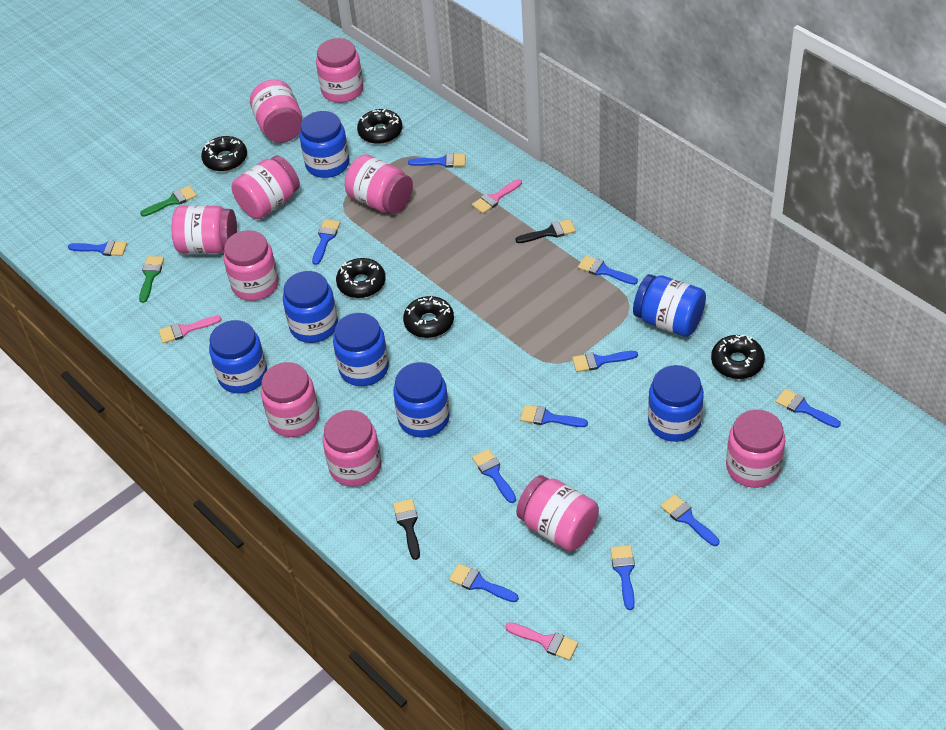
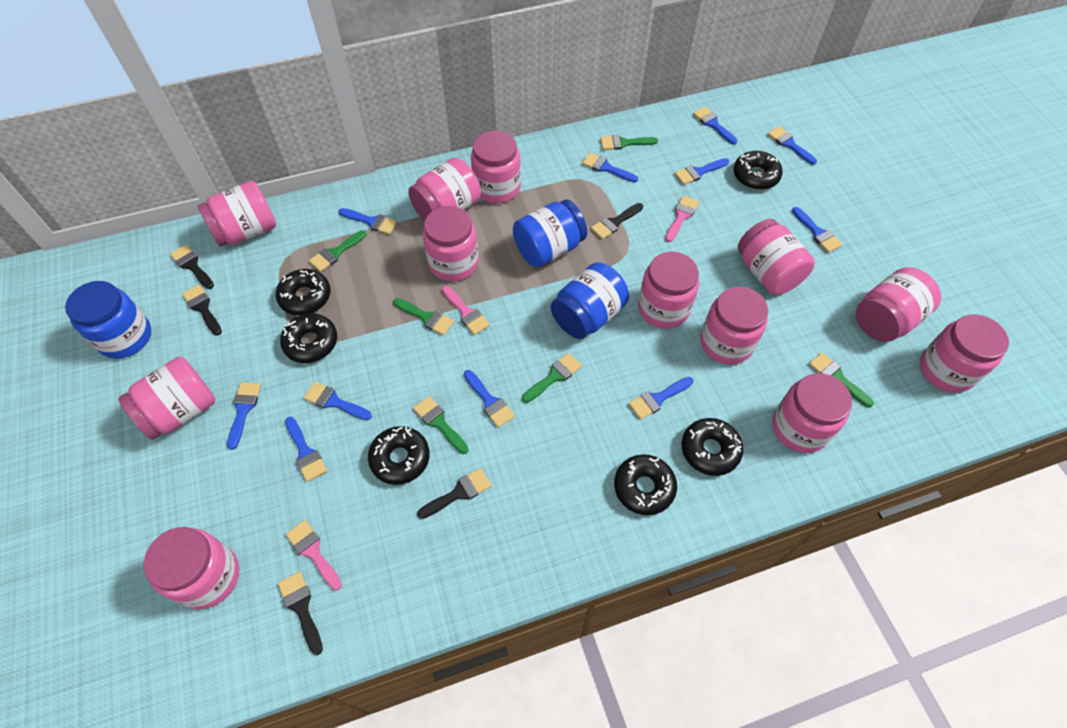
black brush: 2 -> 5
black donut: 5 -> 6
blue jar: 7 -> 3
green brush: 2 -> 6
pink jar: 10 -> 12

